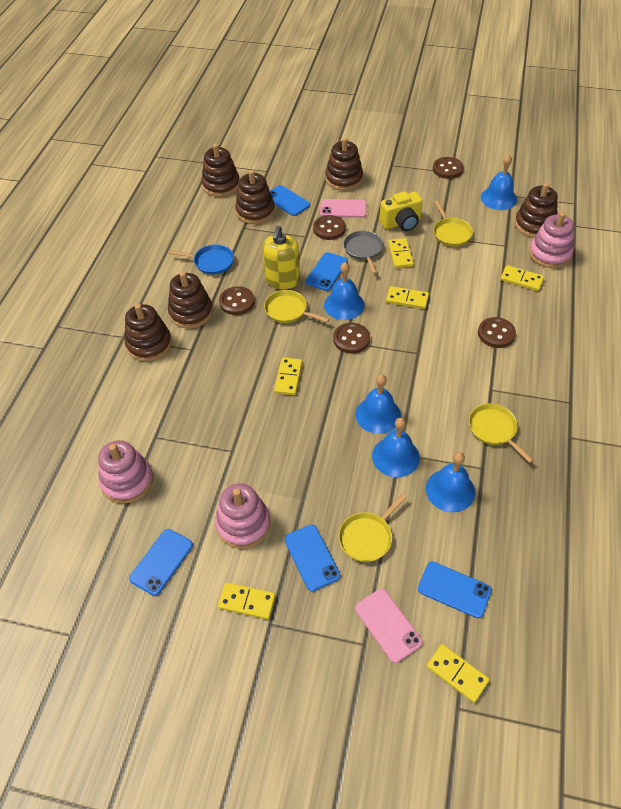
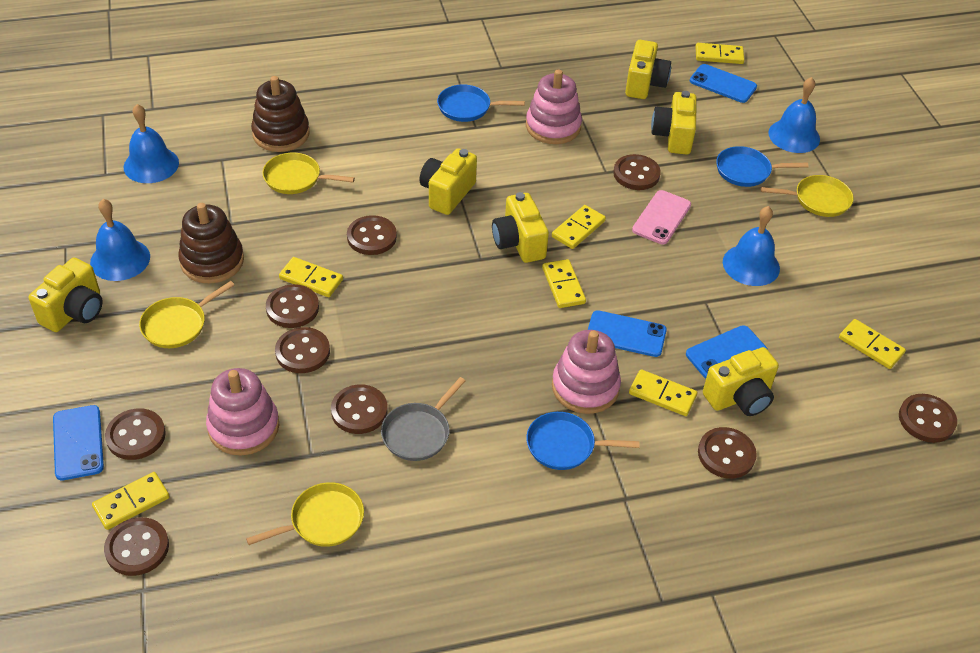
blue bell: 5 -> 4
blue pan: 1 -> 3
blue phone: 5 -> 4
brown button: 5 -> 9
brown stacking toy: 6 -> 2
pink phone: 2 -> 1
yellow camera: 1 -> 6
yellow domino: 6 -> 7
yellow soap dispenser: 1 -> 0

